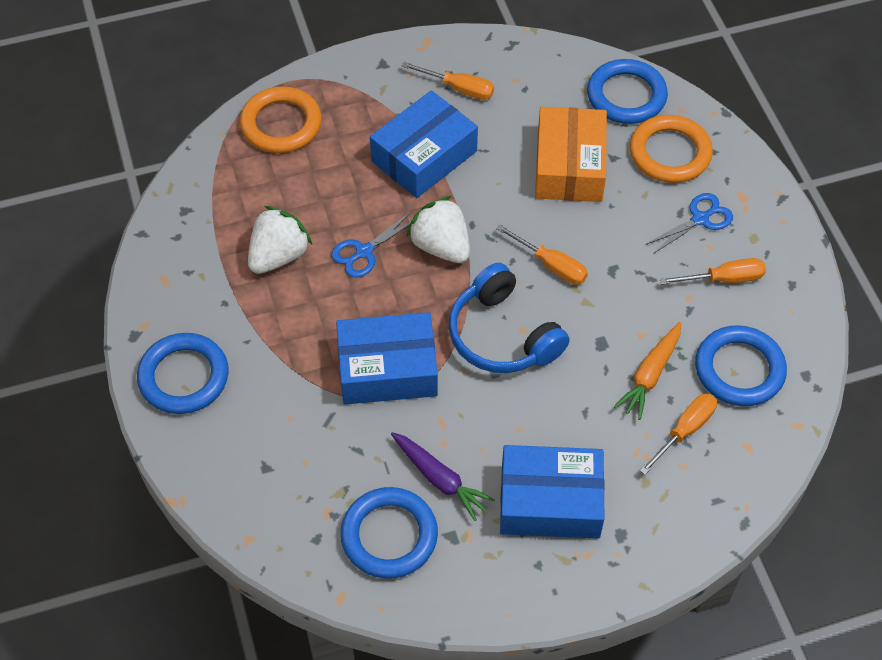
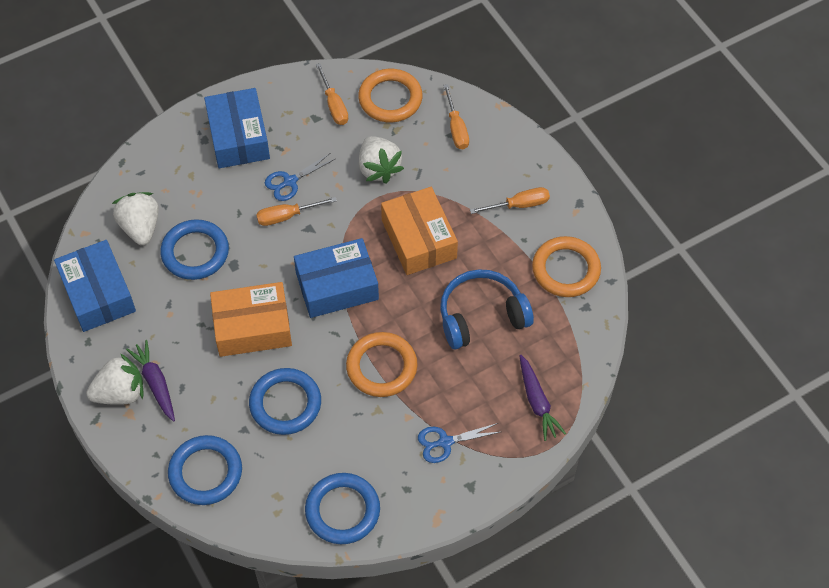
orange box: 1 -> 2
orange carrot: 1 -> 0
orange ring: 2 -> 3
purple carrot: 1 -> 2
white strawberry: 2 -> 3

